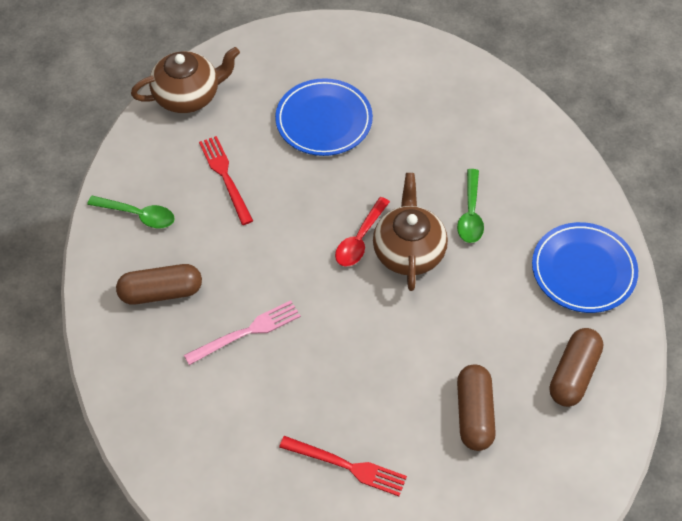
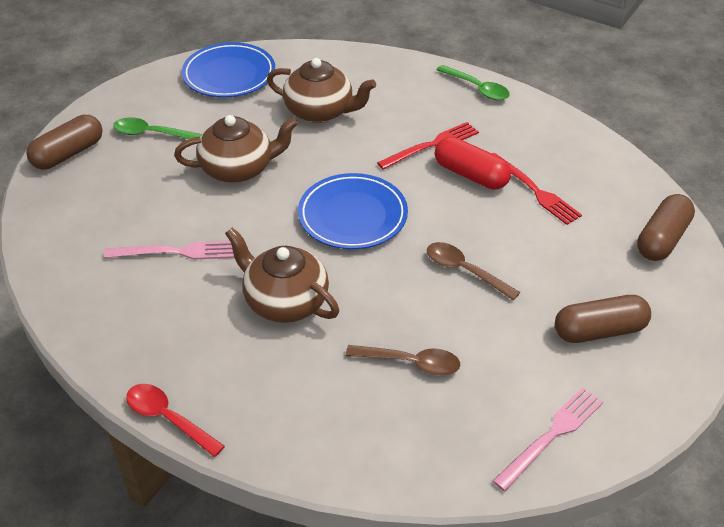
brown spoon: 0 -> 2
brown teapot: 2 -> 3
pink fork: 1 -> 2
red capsule: 0 -> 1

